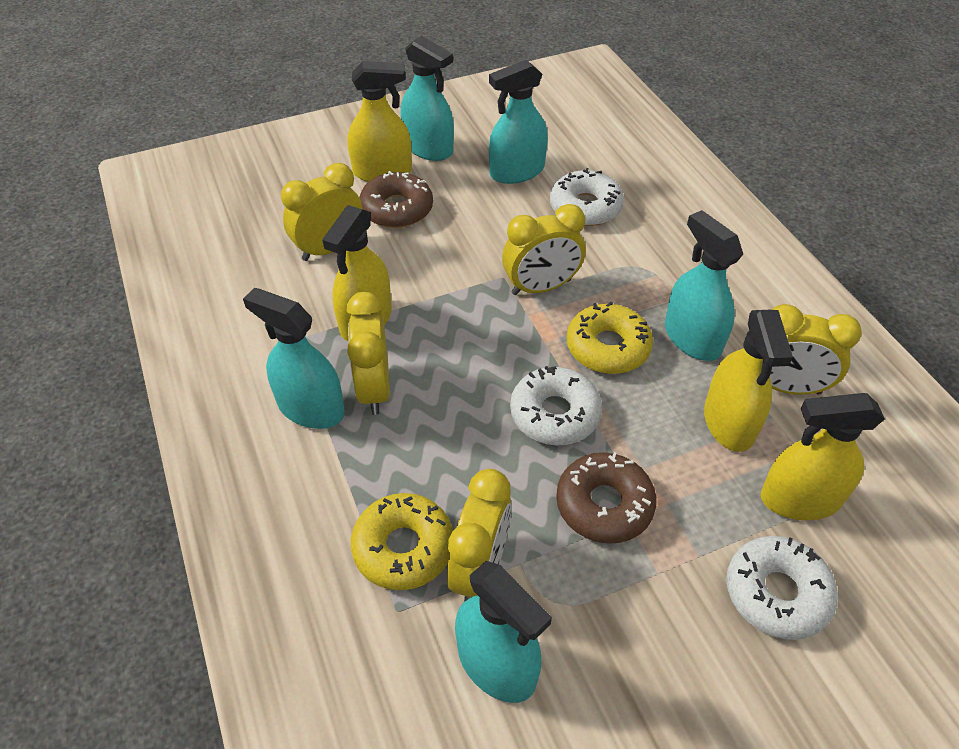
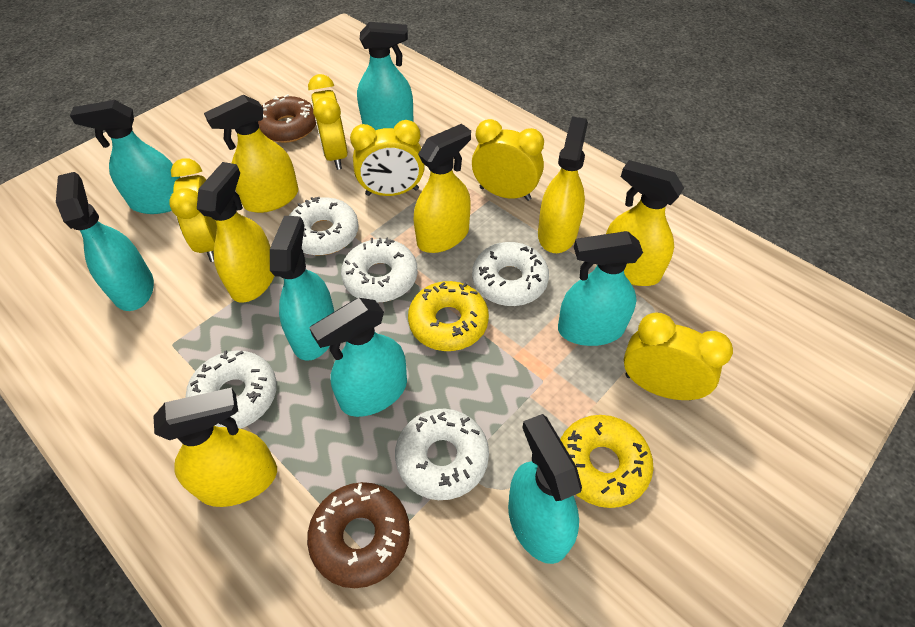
turquoise spray bottle: 5 -> 7
white donut: 3 -> 5
yellow spray bottle: 4 -> 6

